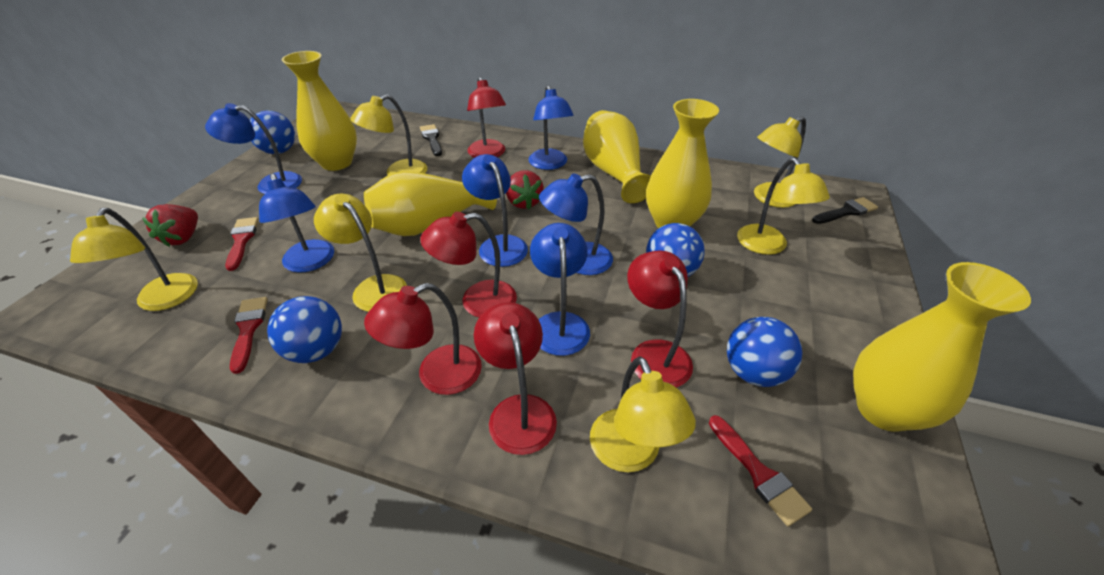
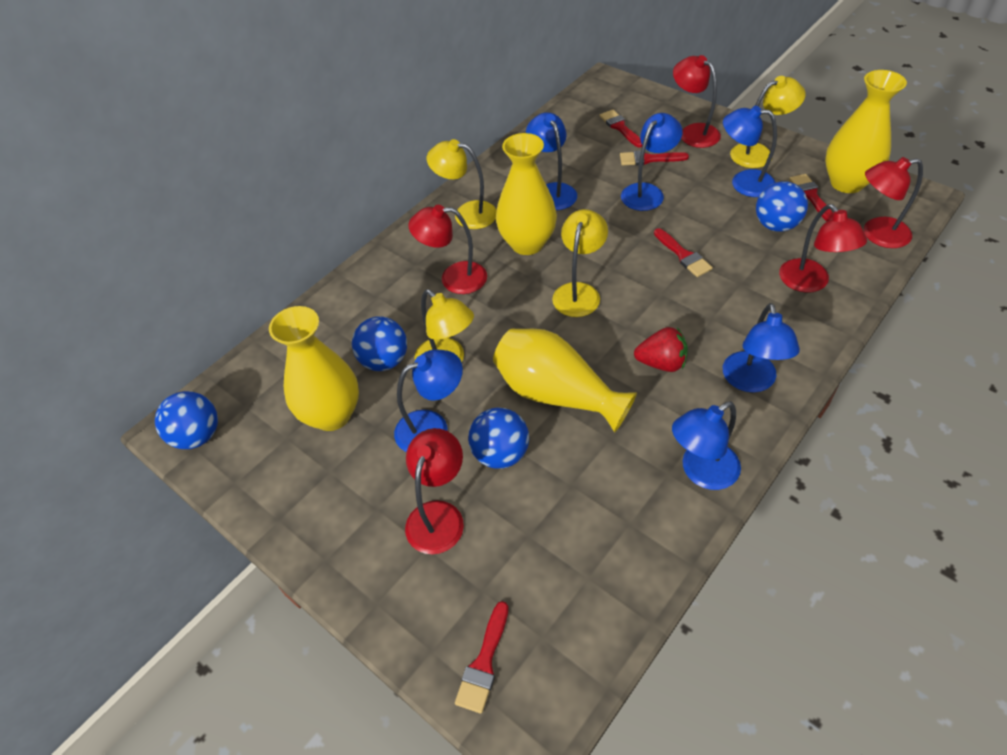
black brush: 2 -> 0
red brush: 3 -> 5
red strawberry: 2 -> 1
yellow lamp: 6 -> 4
yellow vase: 5 -> 4

